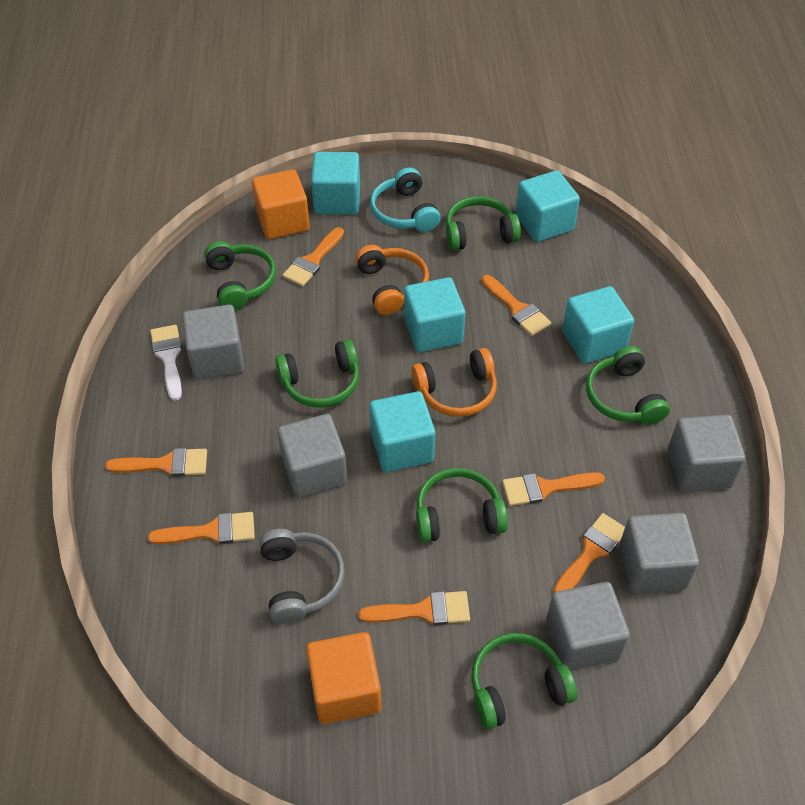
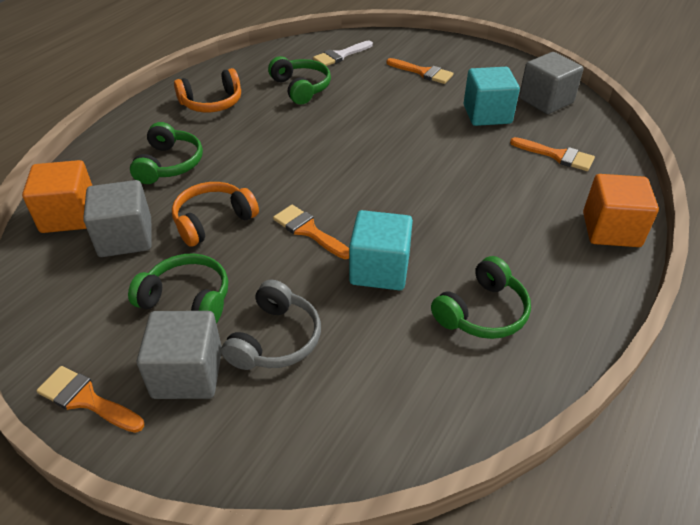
green headphones: 6 -> 4
grey cube: 5 -> 3
orange brush: 7 -> 4
turquoise cube: 5 -> 2
turquoise headphones: 1 -> 0

